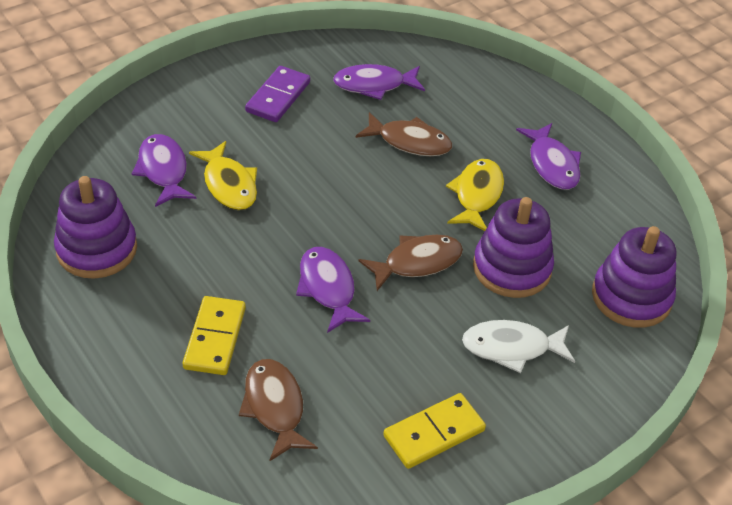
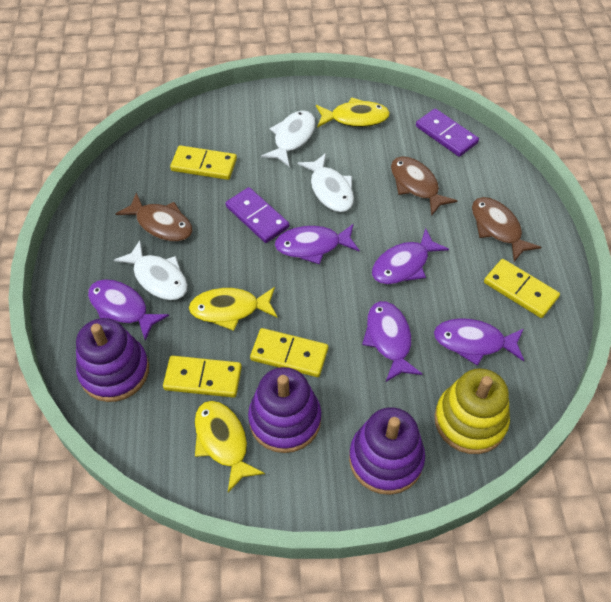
purple domino: 1 -> 2
purple fish: 4 -> 5
white fish: 1 -> 3
yellow domino: 2 -> 4
yellow fish: 2 -> 3
yellow stacking toy: 0 -> 1

